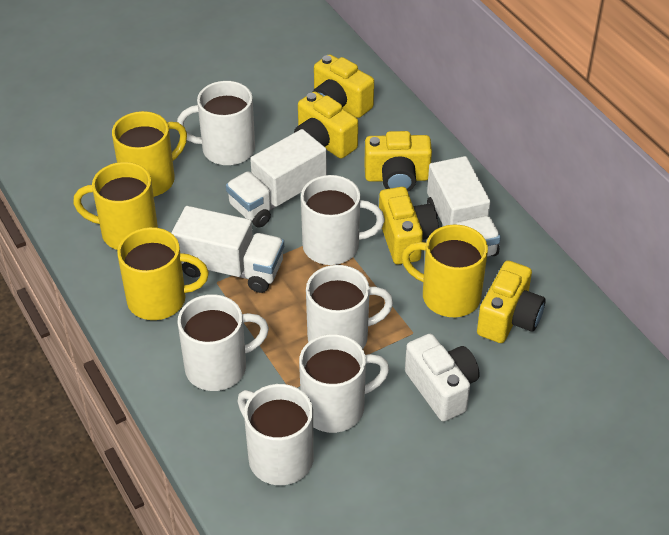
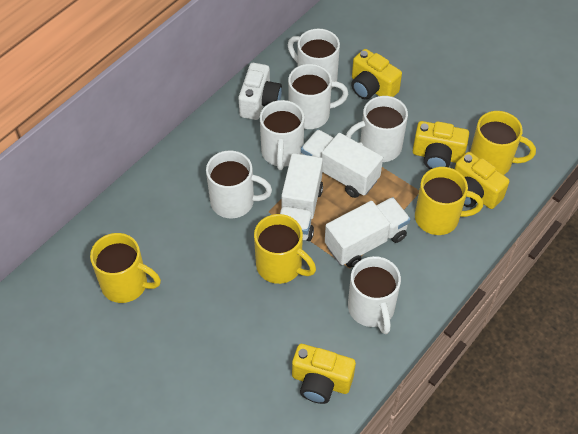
yellow camera: 5 -> 4

